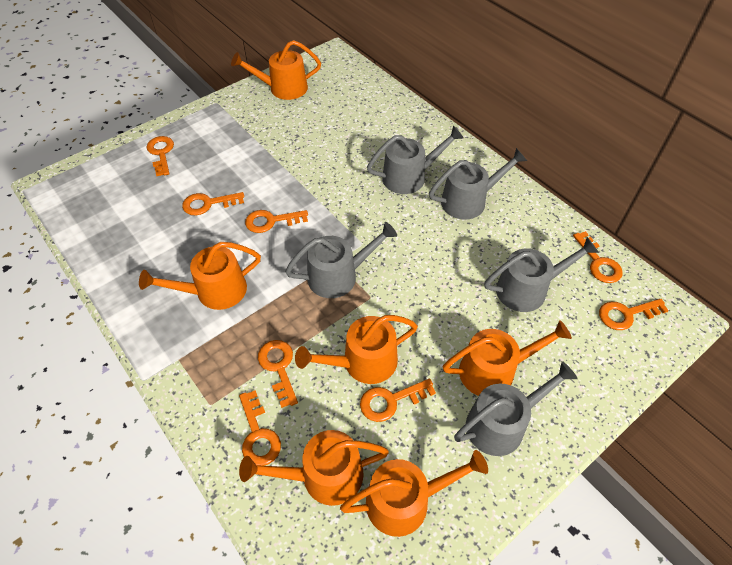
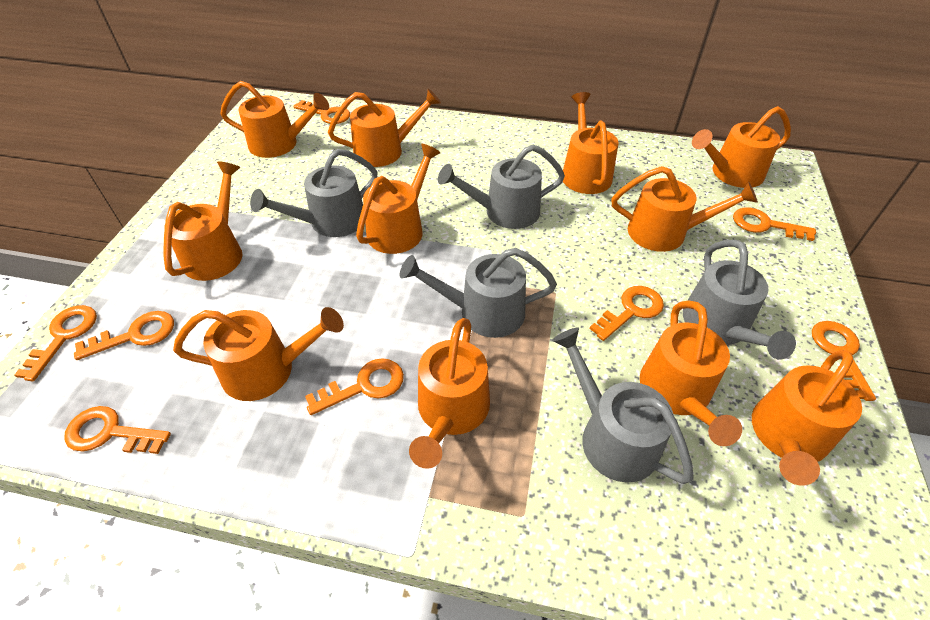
orange watering can: 6 -> 11

